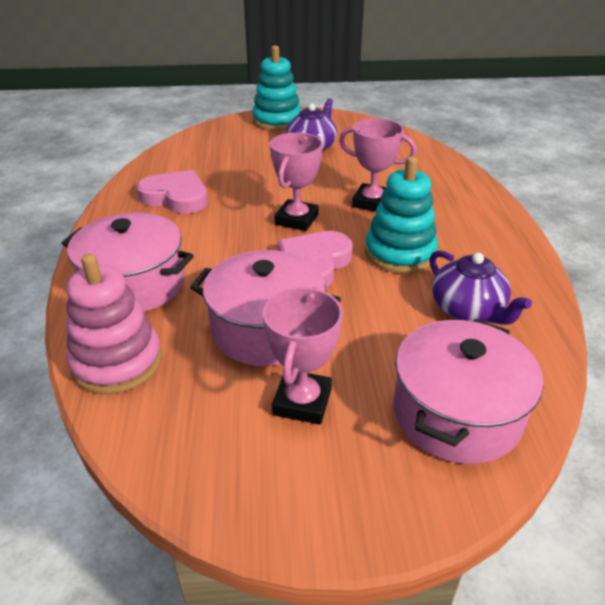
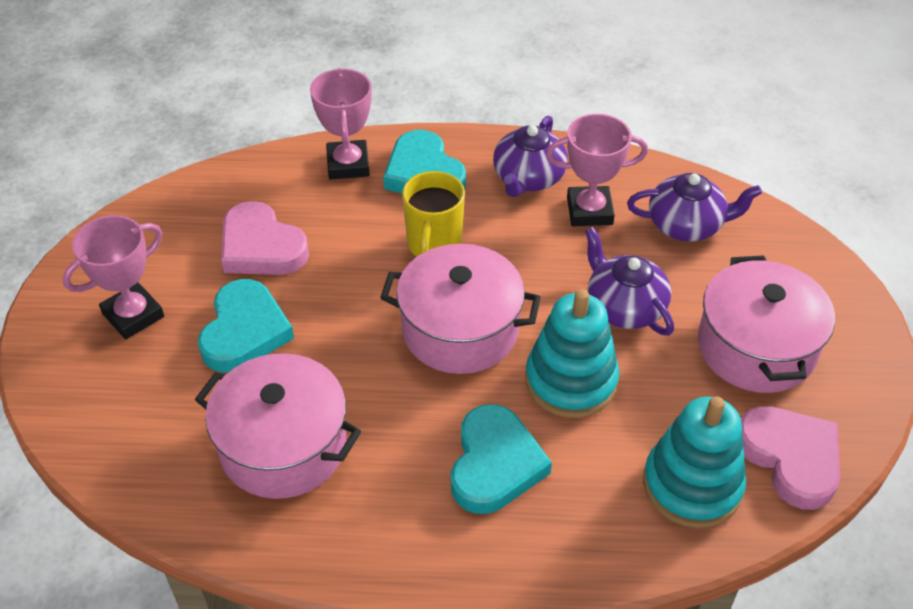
pink stacking toy: 1 -> 0
purple teapot: 2 -> 3
turquoise heart: 0 -> 3
yellow mug: 0 -> 1

